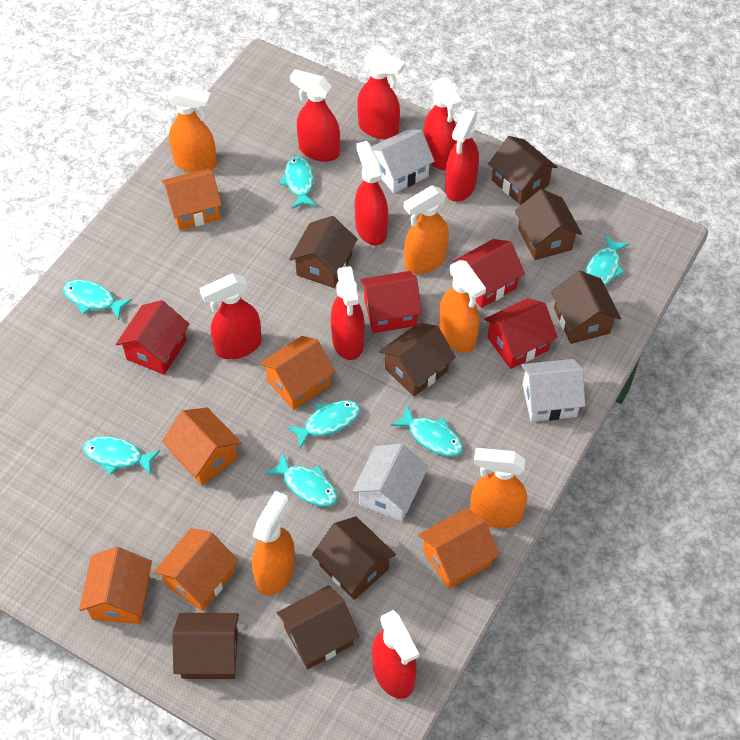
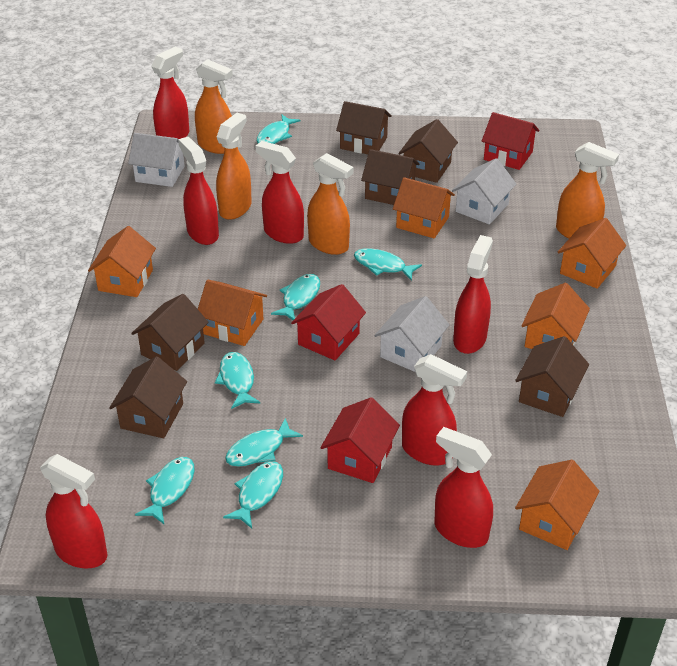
brown house: 8 -> 6
orange spray bottle: 5 -> 4
red house: 4 -> 3
red spray bottle: 8 -> 7

